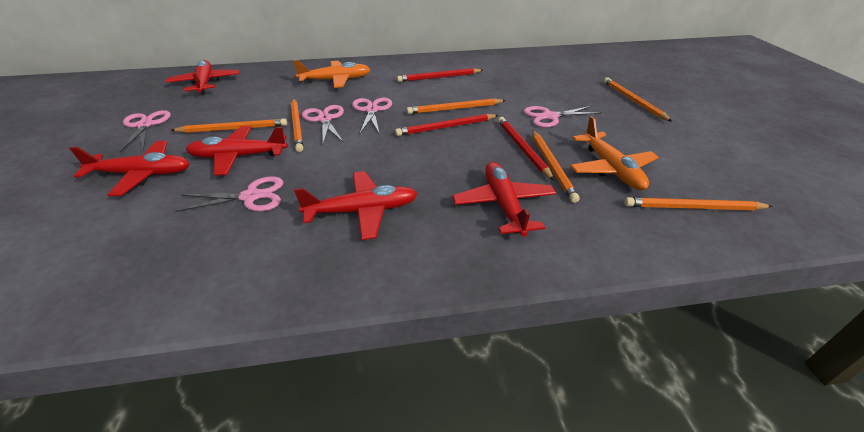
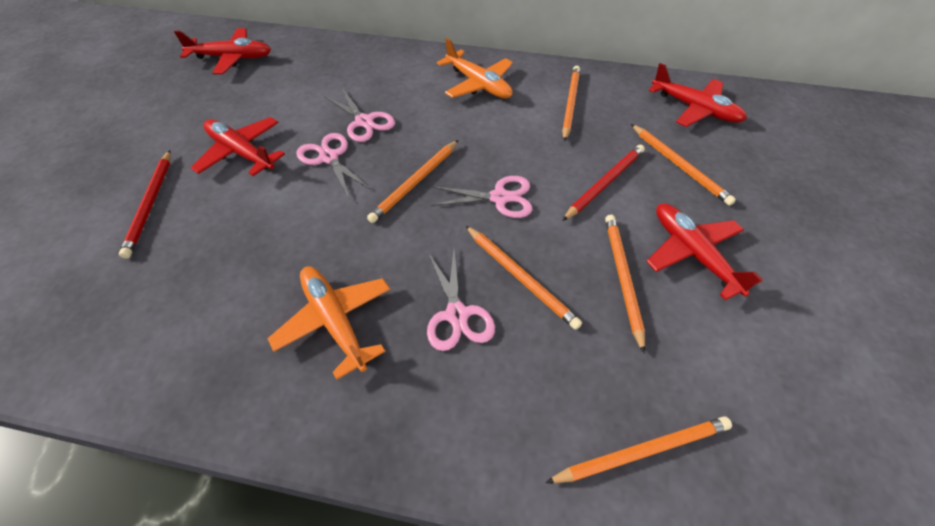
pink scissors: 5 -> 4
red pencil: 3 -> 2
red plane: 5 -> 4

